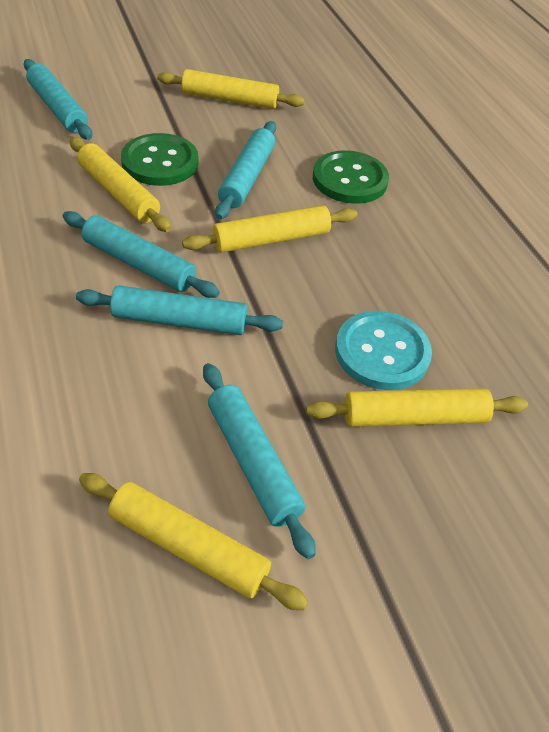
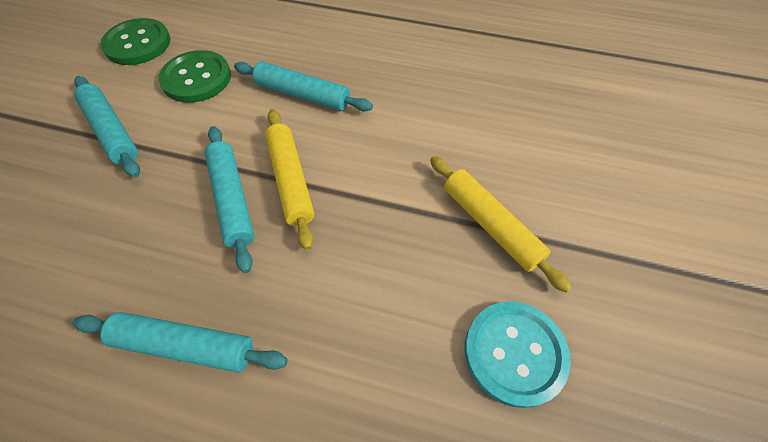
turquoise rolling pin: 5 -> 4
yellow rolling pin: 5 -> 2

